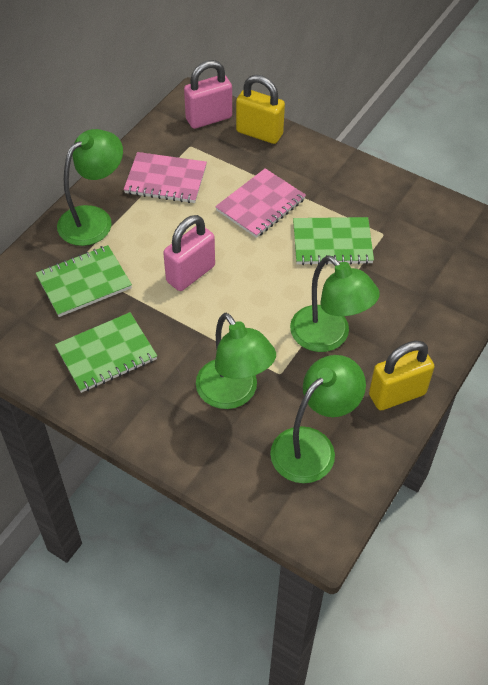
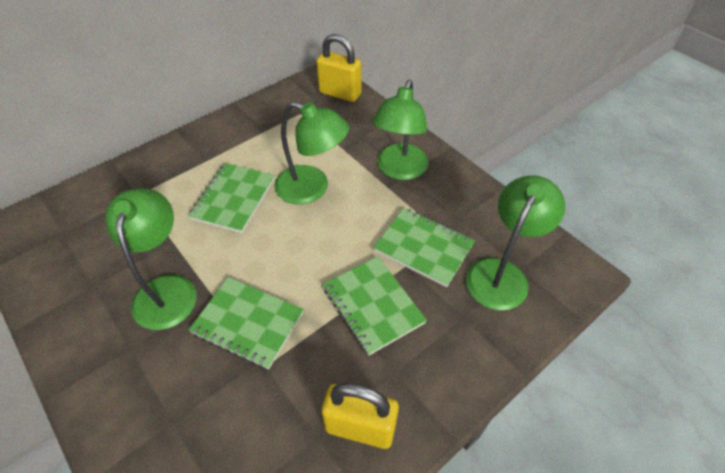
green notebook: 3 -> 4
pink notebook: 2 -> 0
pink padlock: 2 -> 0

